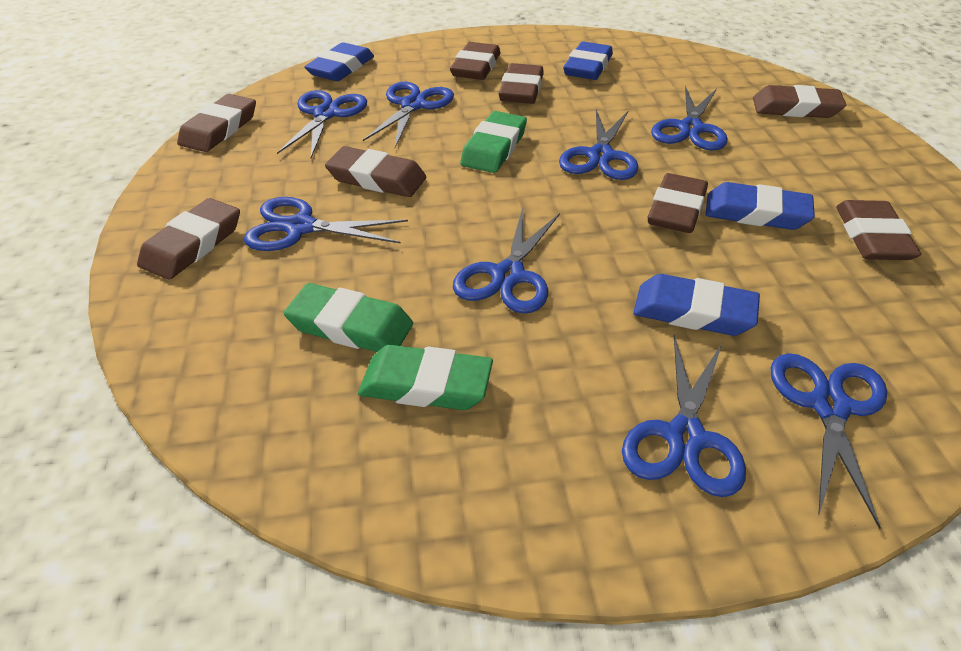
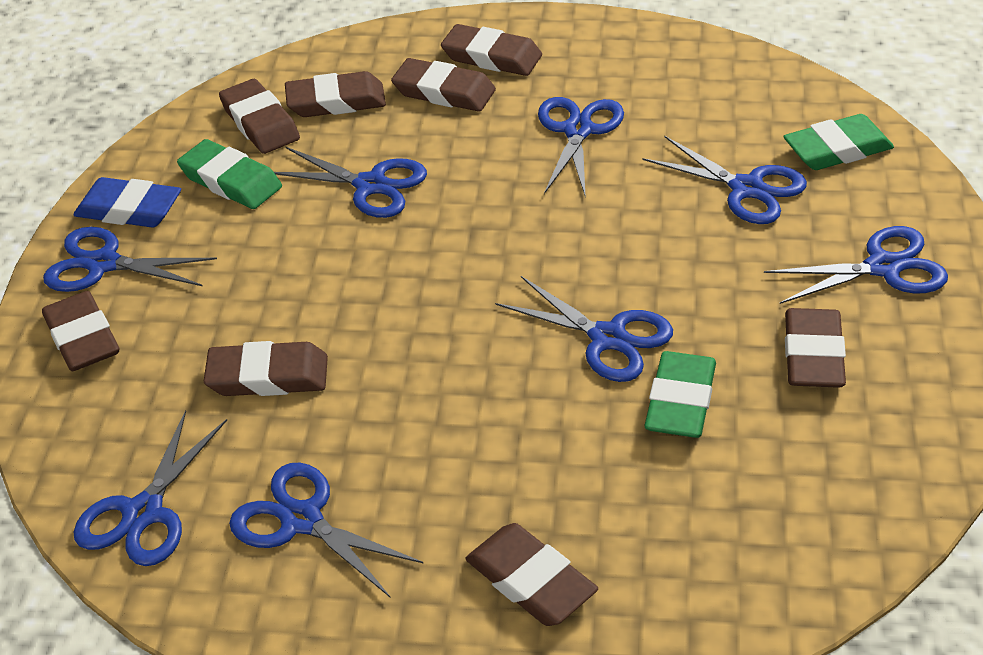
blue eraser: 4 -> 1

